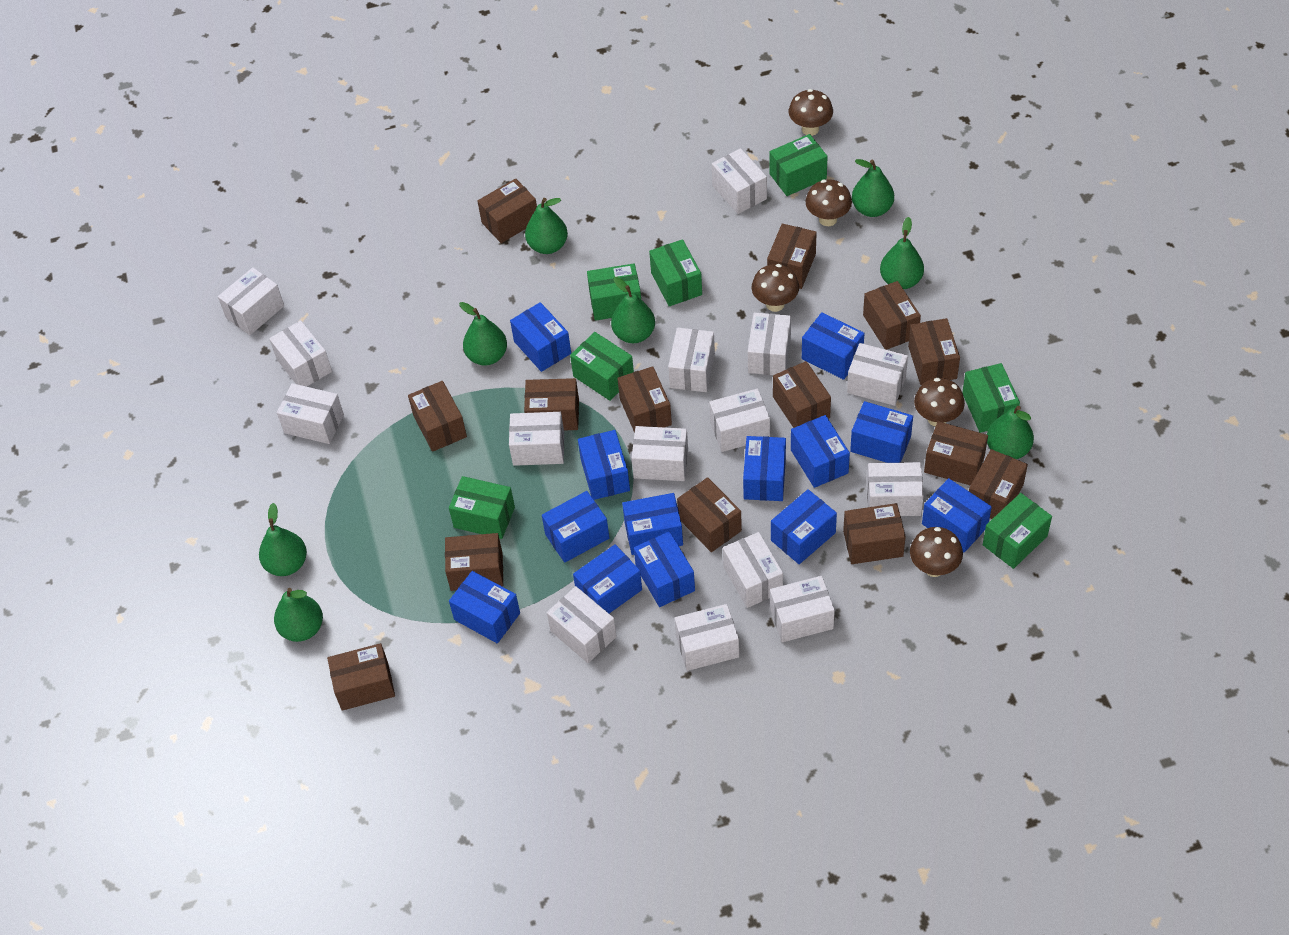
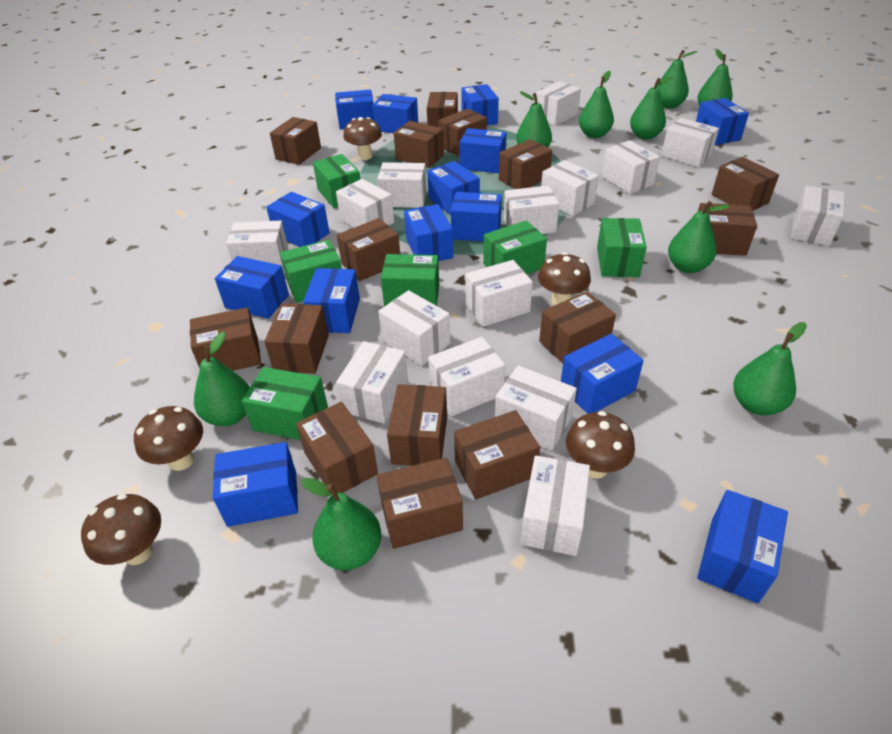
blue box: 13 -> 14
brown box: 14 -> 15
green box: 7 -> 6
green pear: 8 -> 9

